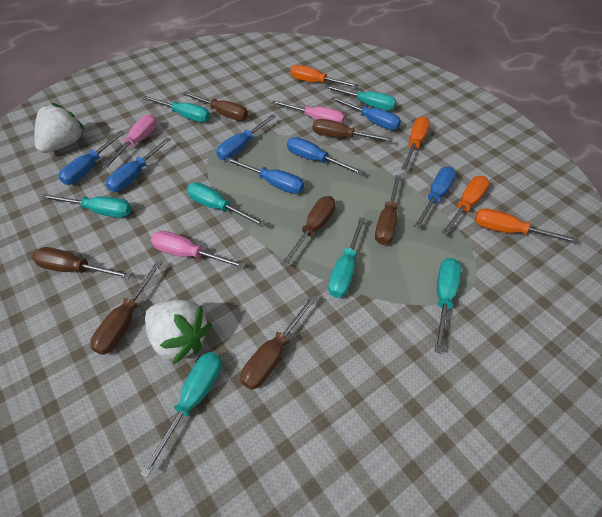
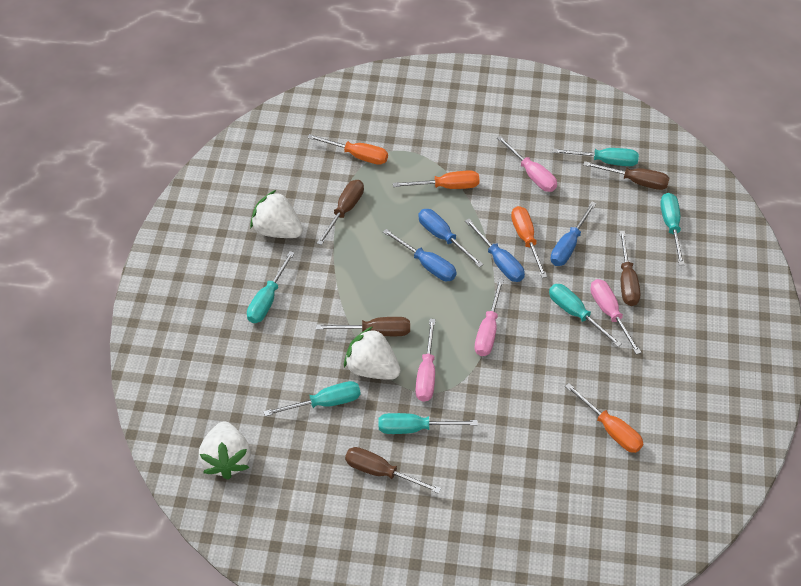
blue screwdriver: 7 -> 4
brown screwdriver: 7 -> 5
pink screwdriver: 3 -> 4
turquoise screwdriver: 7 -> 6
white strawberry: 2 -> 3

